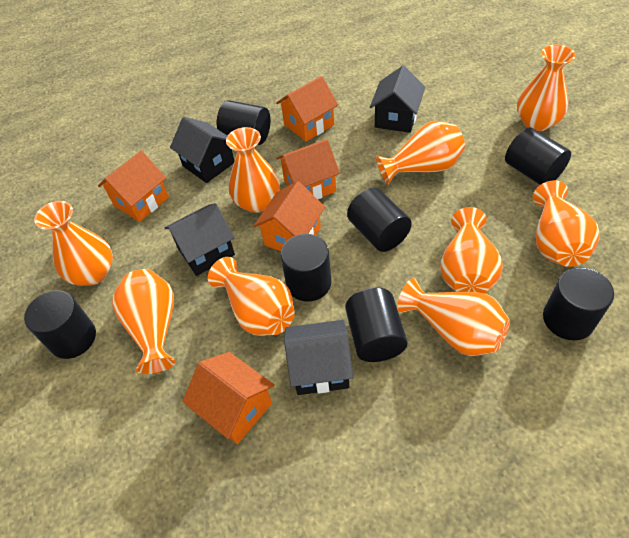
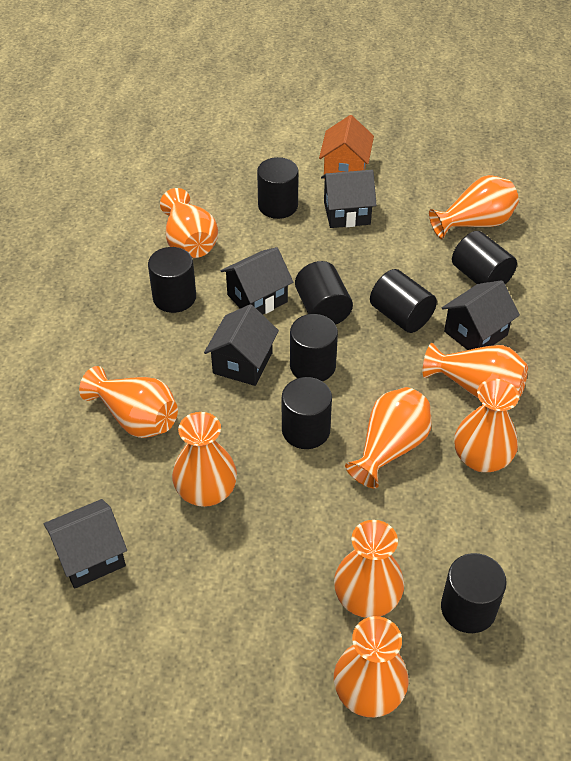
black cylinder: 7 -> 8
black house: 4 -> 5
orange house: 5 -> 1

